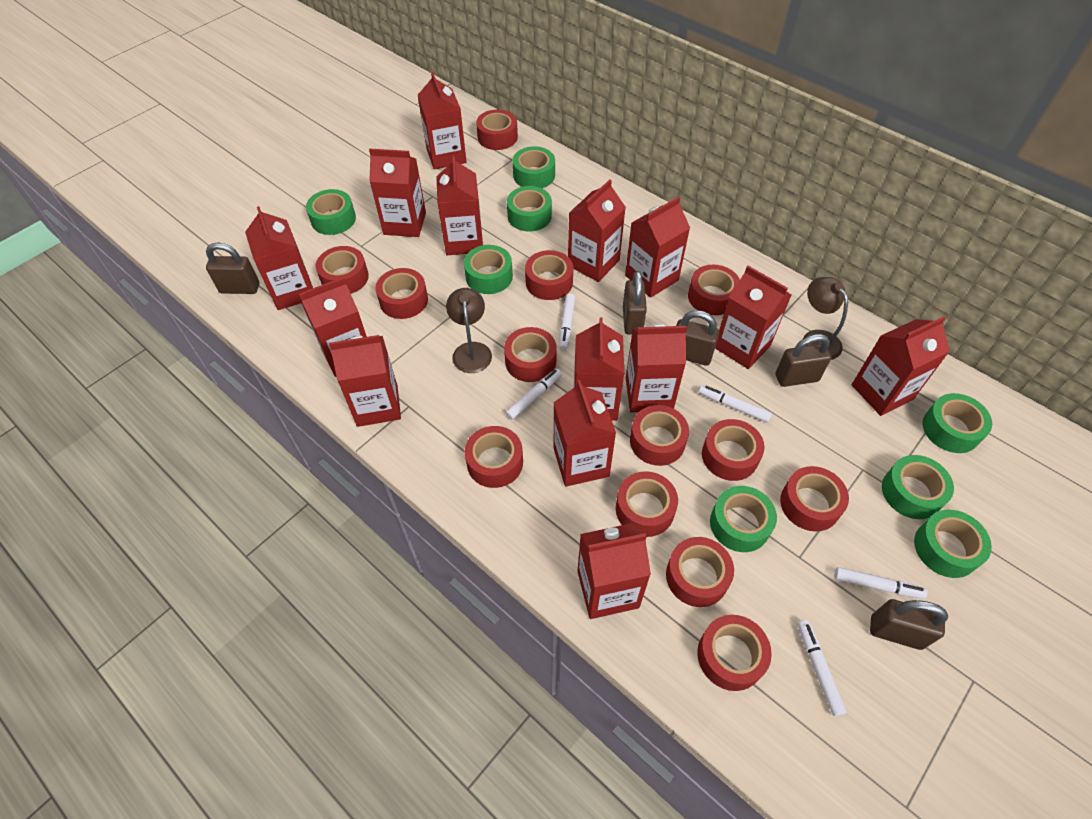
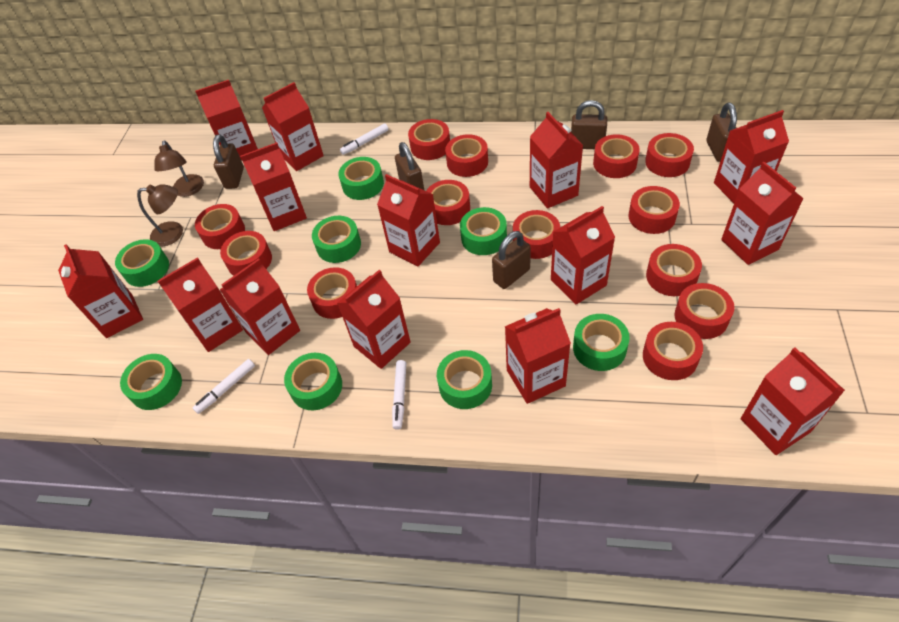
white marker: 5 -> 3

